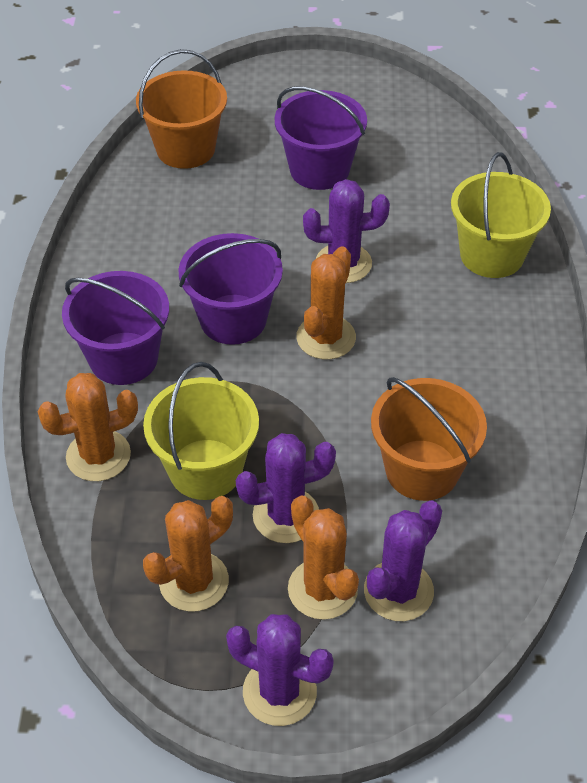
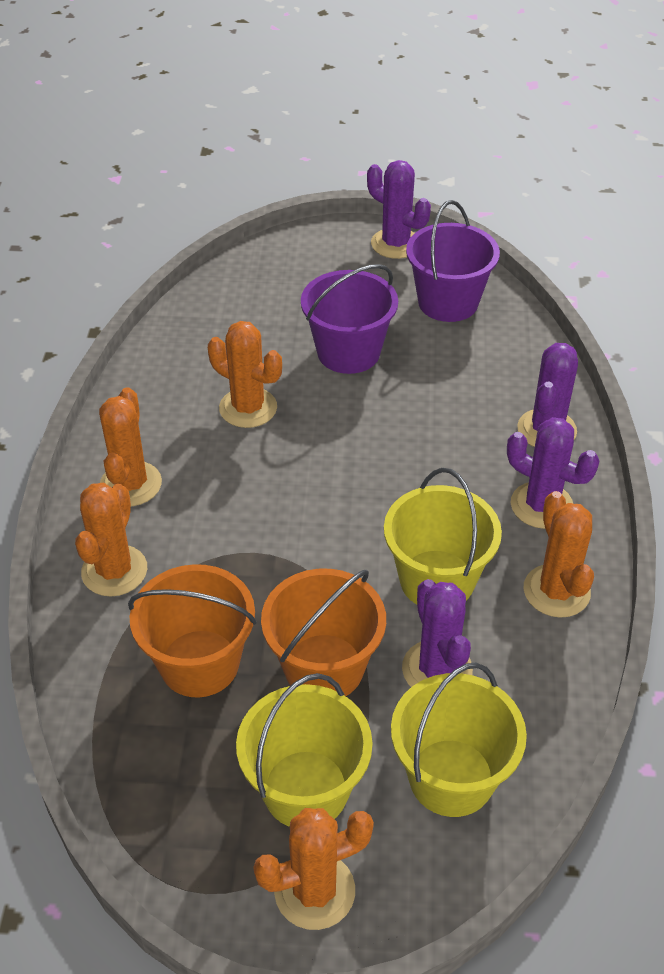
orange cactus: 4 -> 5
purple bucket: 3 -> 2
yellow bucket: 2 -> 3

